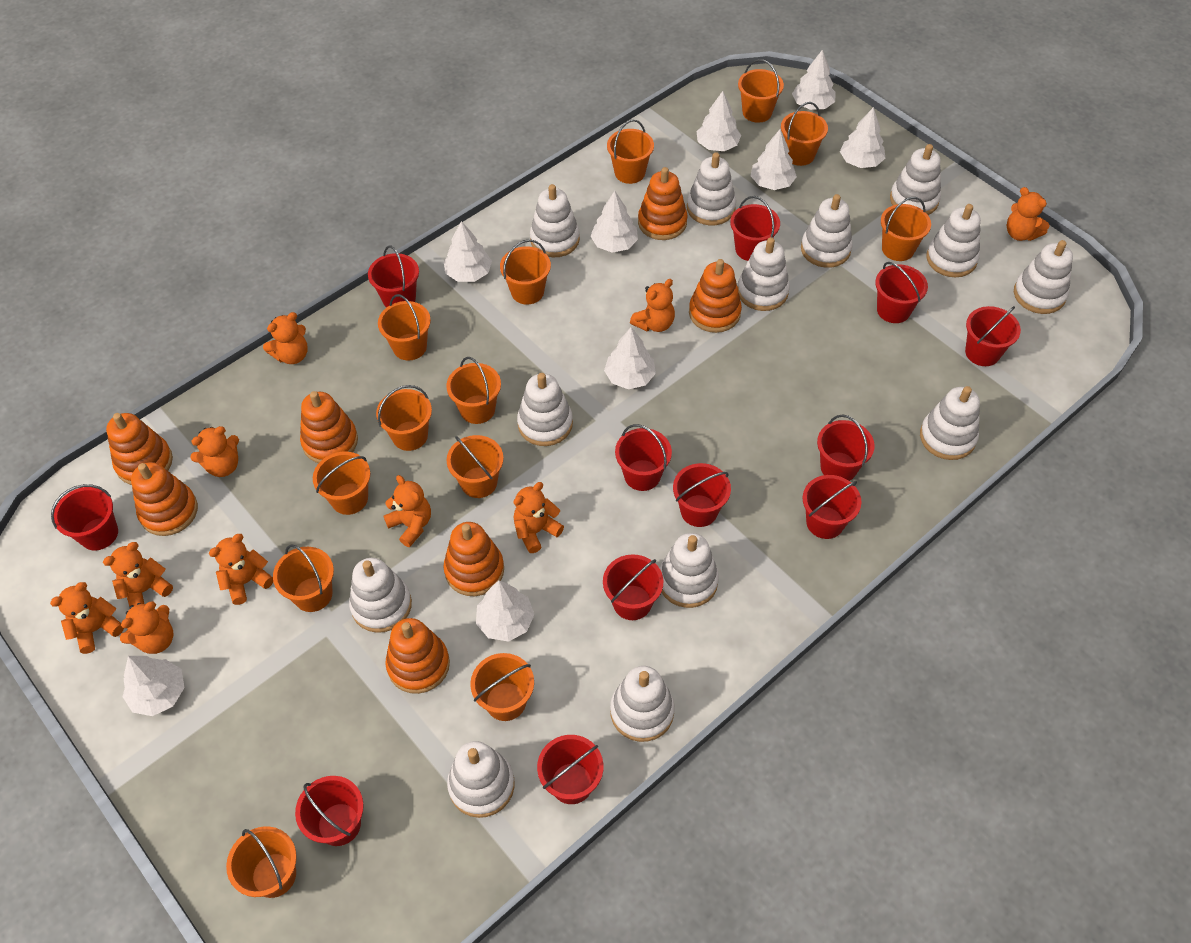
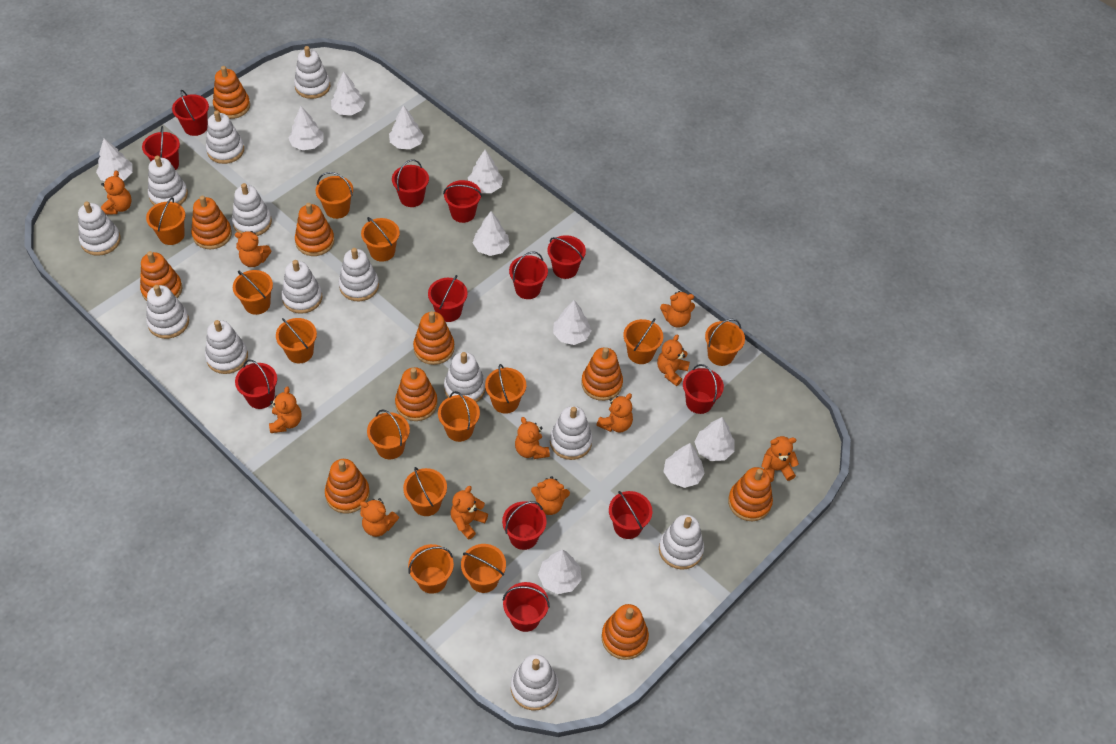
orange stacking toy: 7 -> 10
orange teddy bear: 10 -> 11
white tree: 9 -> 10

